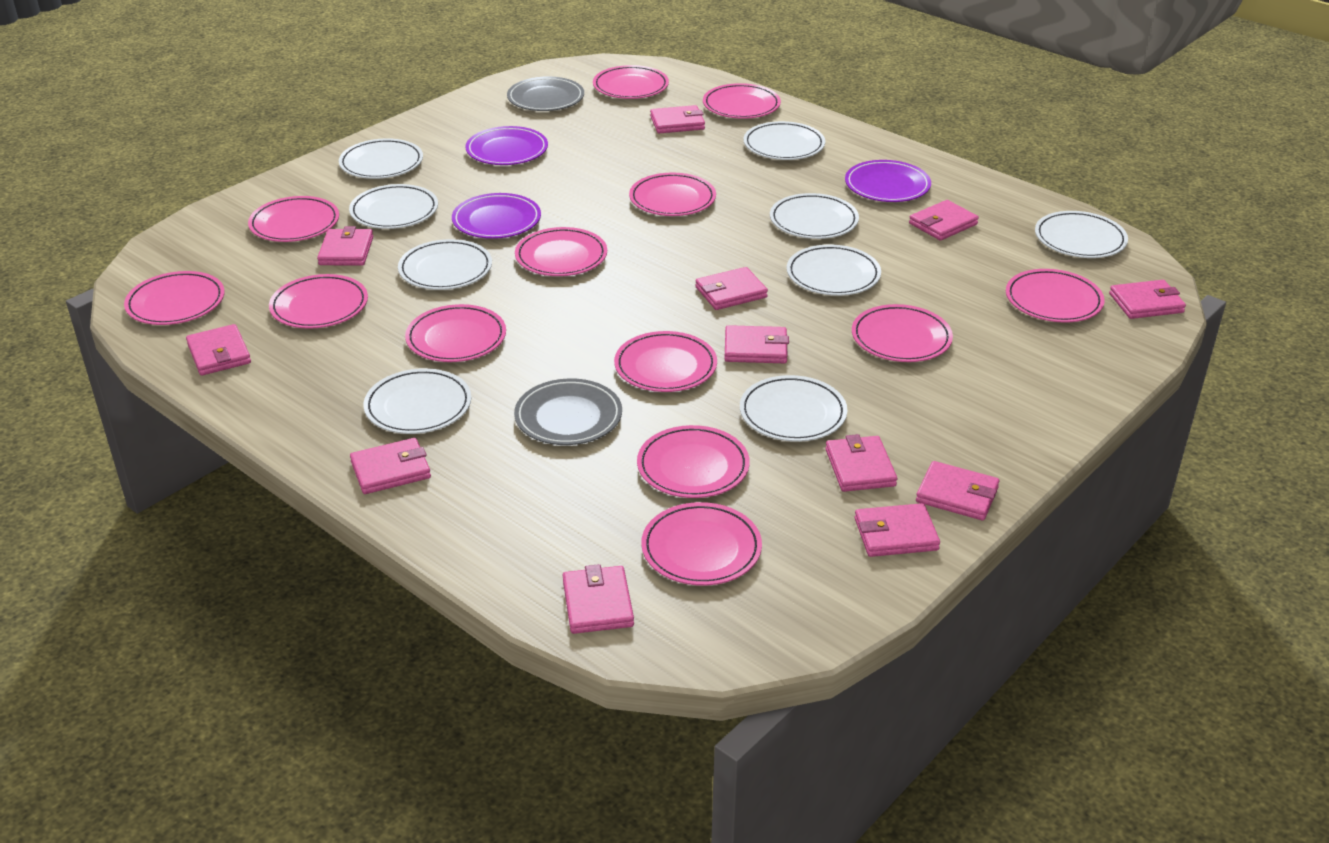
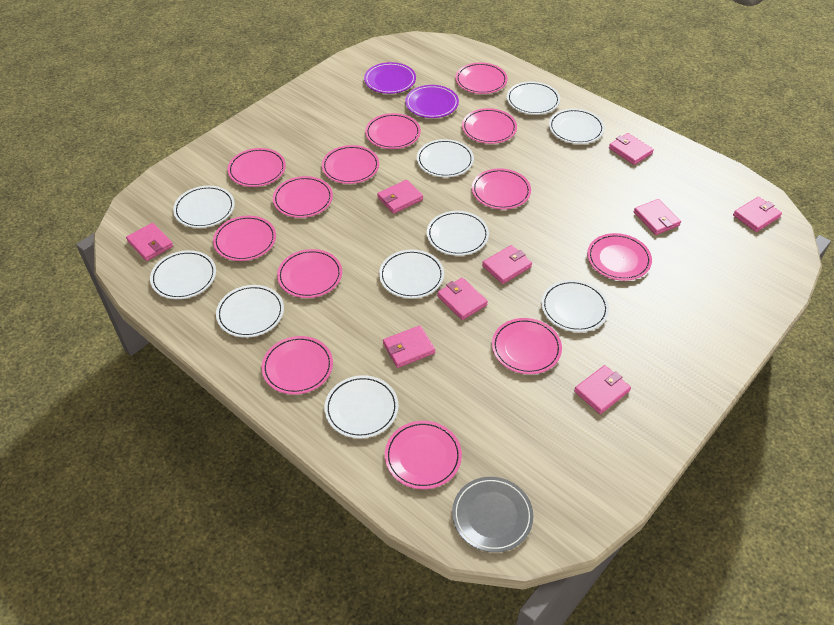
grey plate: 2 -> 1
pink wallet: 12 -> 9
purple plate: 3 -> 2
white plate: 9 -> 10

